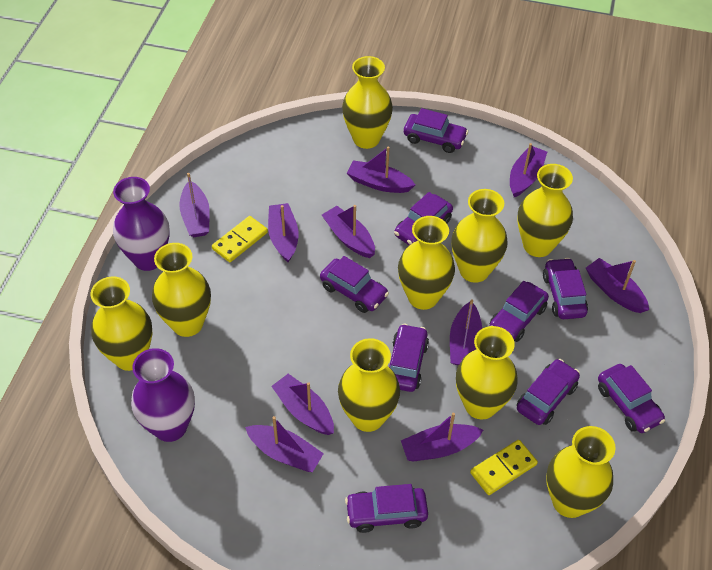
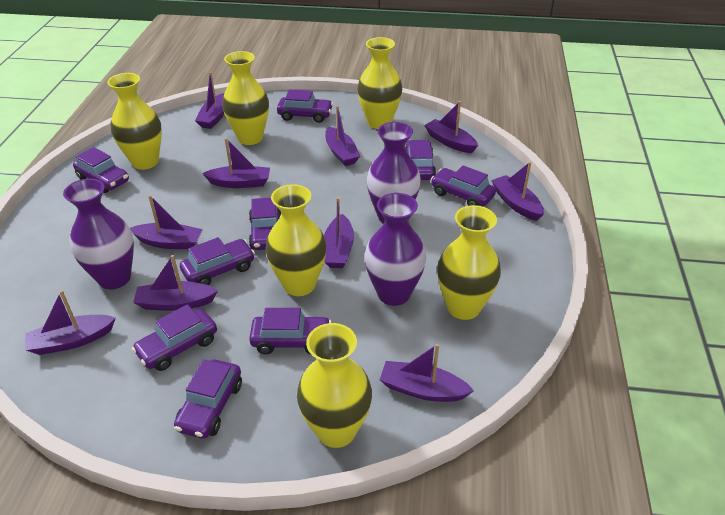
purple vase: 2 -> 3
yellow domino: 2 -> 0
yellow vase: 9 -> 6

